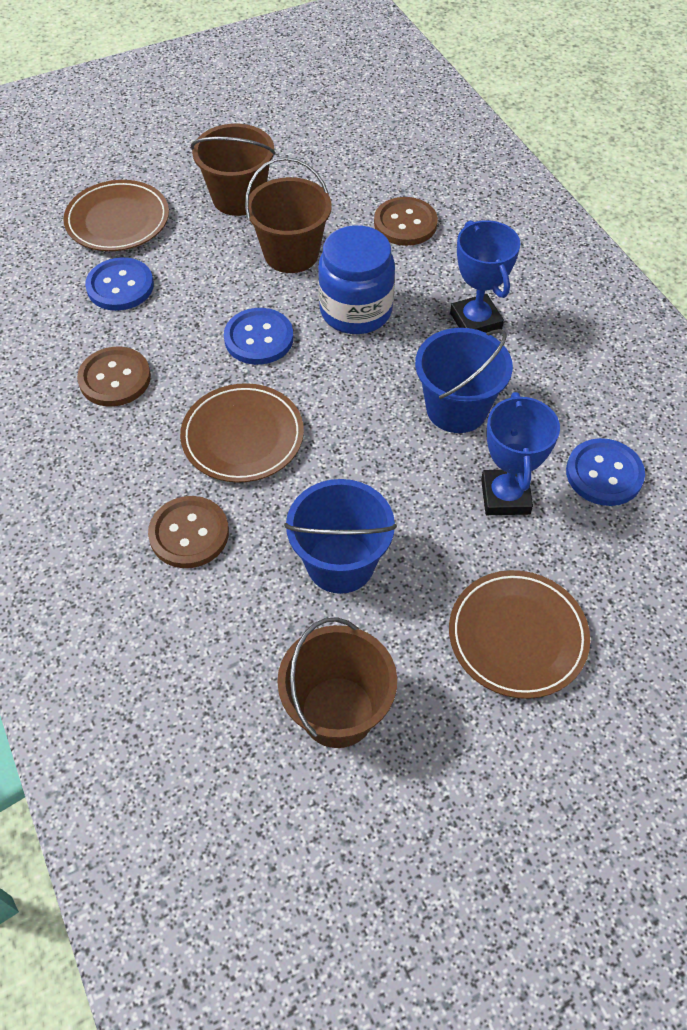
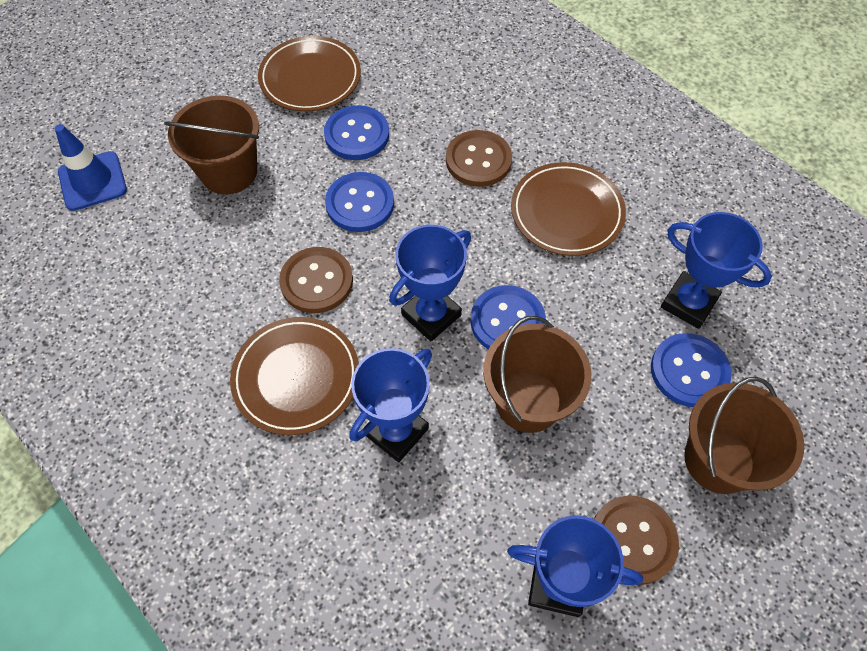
blue bucket: 2 -> 0
blue button: 3 -> 4
blue jar: 1 -> 0
blue traffic cone: 0 -> 1
blue trophy: 2 -> 4

